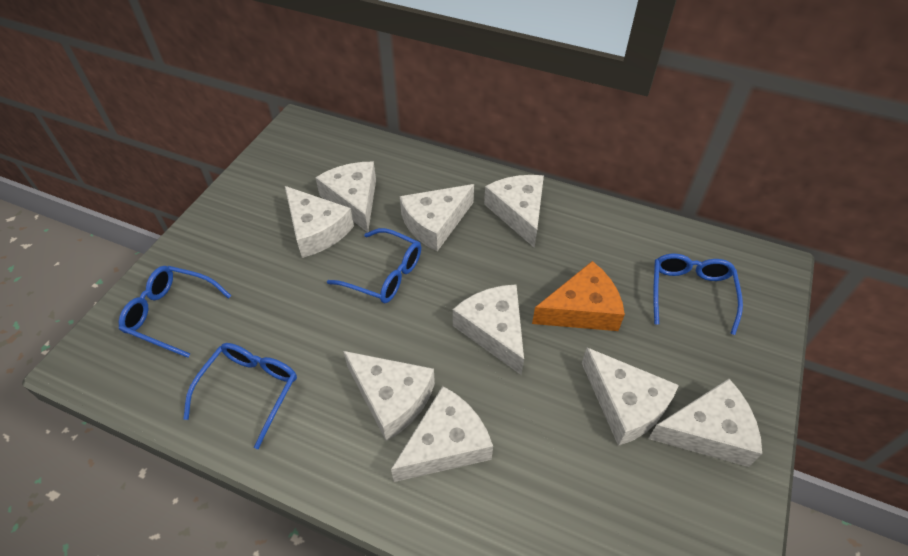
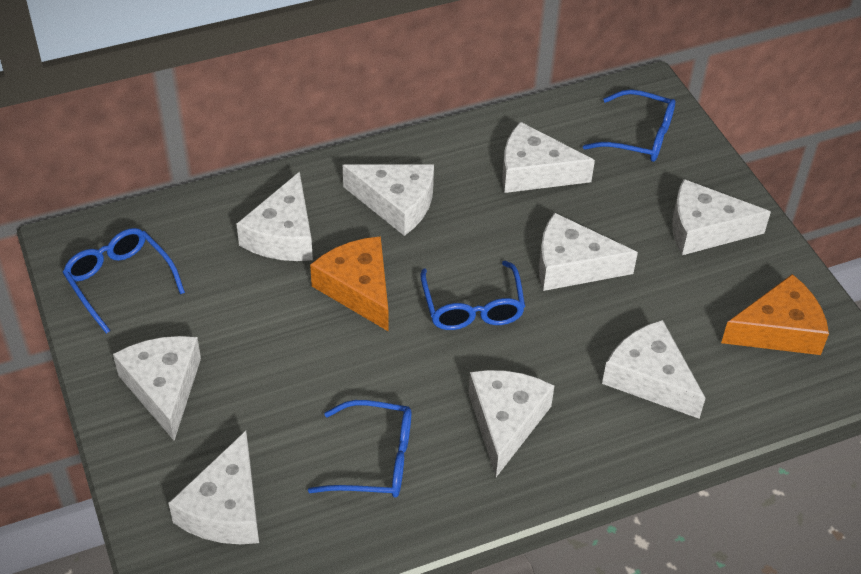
orange cheese: 1 -> 2

